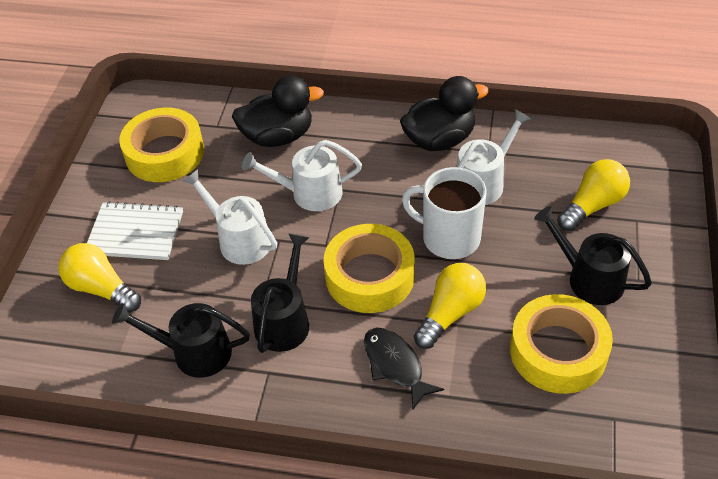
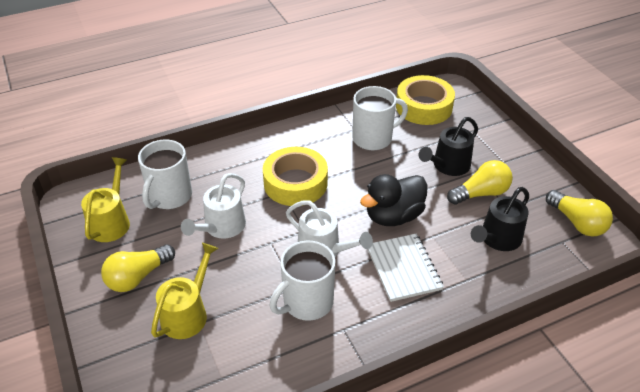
black duck: 2 -> 1
black fish: 1 -> 0
black watering can: 3 -> 2
white mug: 1 -> 3
white watering can: 3 -> 2
yellow tape: 3 -> 2
yellow watering can: 0 -> 2

